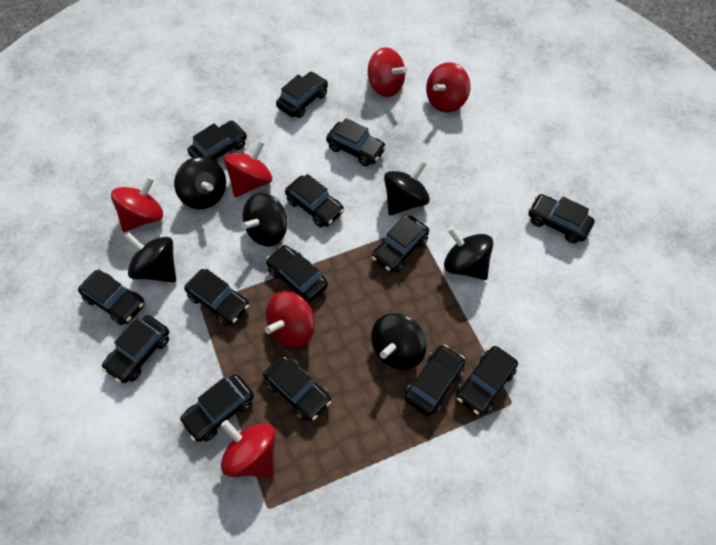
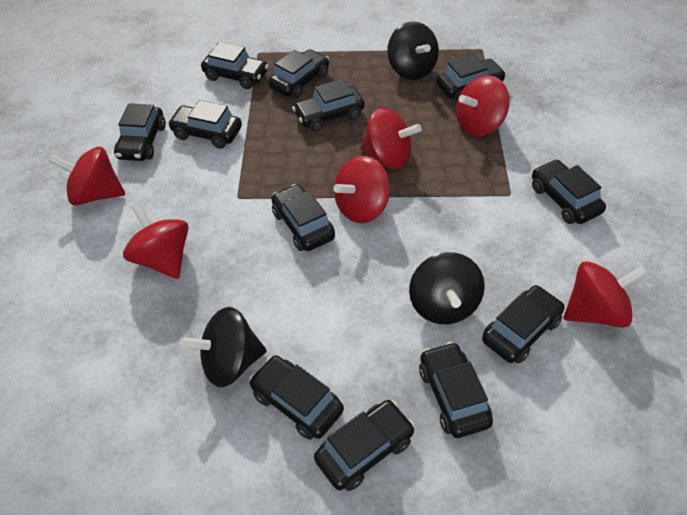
black car: 14 -> 12
black spinning top: 6 -> 3

